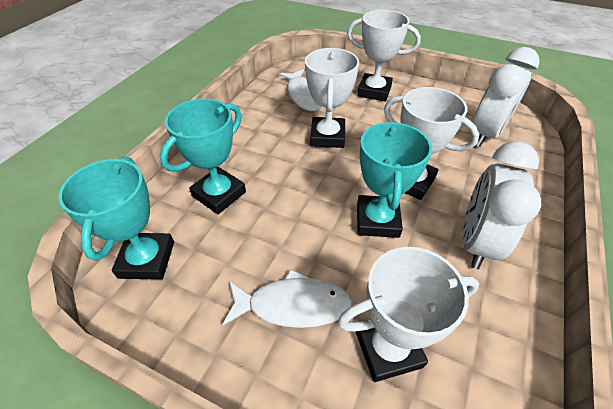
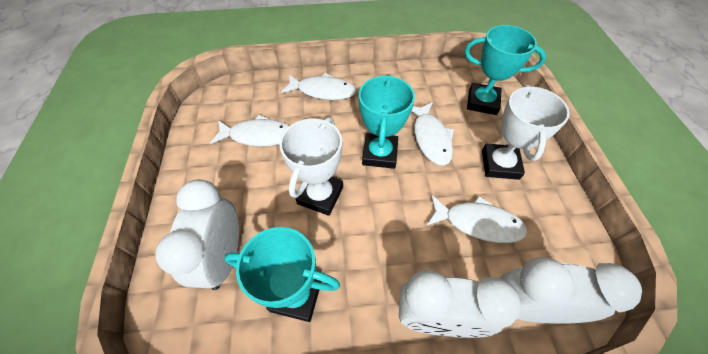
white clock: 2 -> 3
white fish: 2 -> 4
white trophy: 4 -> 2

